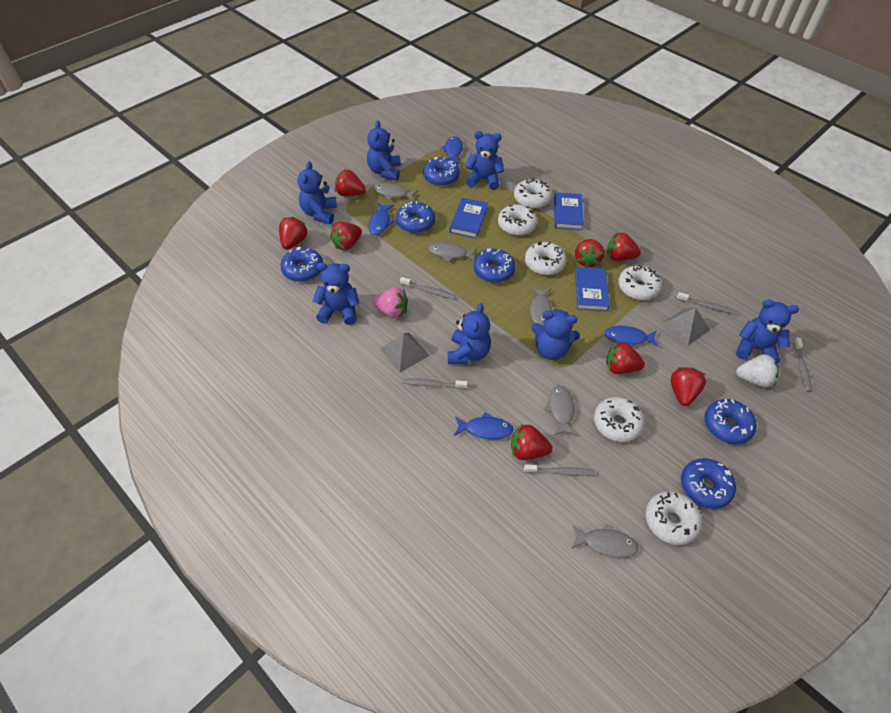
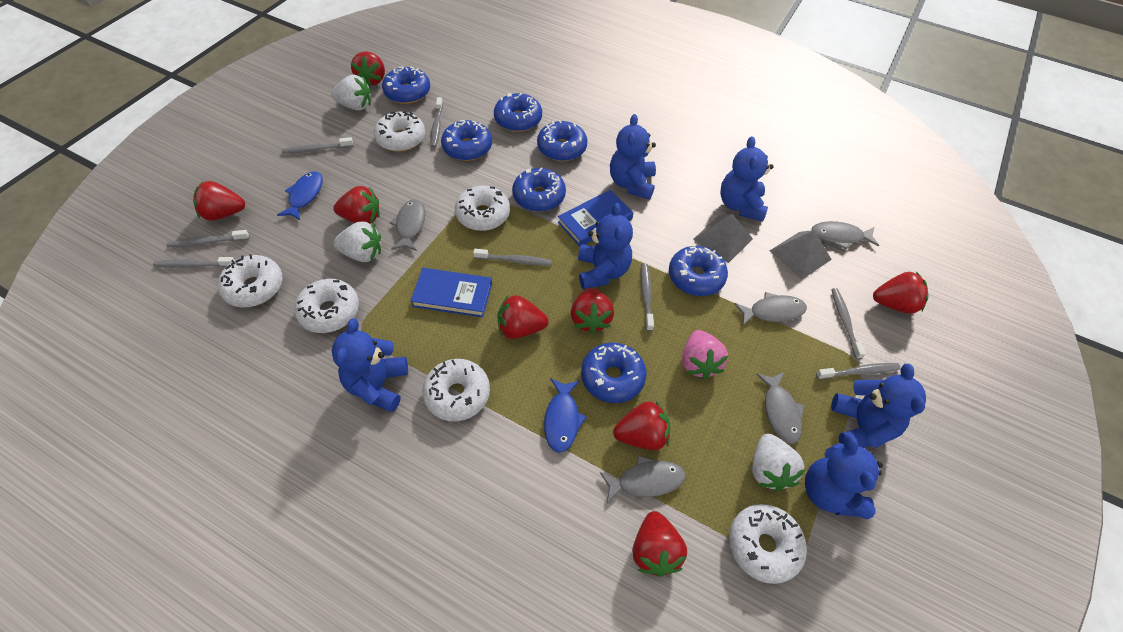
blue book: 3 -> 2
blue donut: 6 -> 7
blue fish: 4 -> 2
blue teddy bear: 7 -> 6
grey toothbrush: 5 -> 8
white strawberry: 1 -> 3

